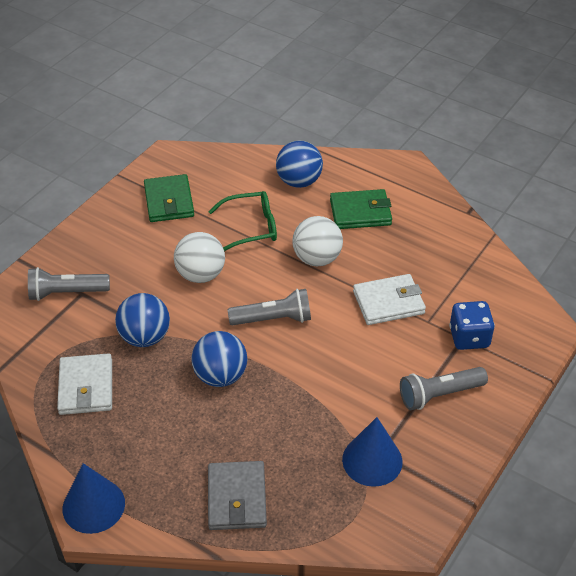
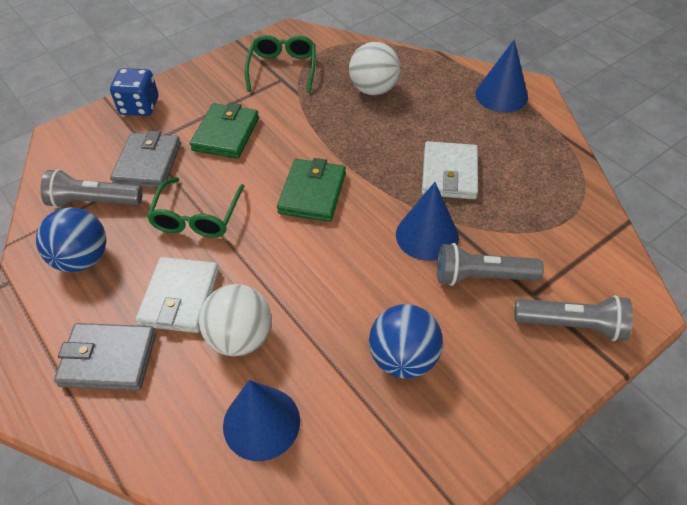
blue ball: 3 -> 2
blue cone: 2 -> 3
green glasses: 1 -> 2
grey wallet: 1 -> 2

